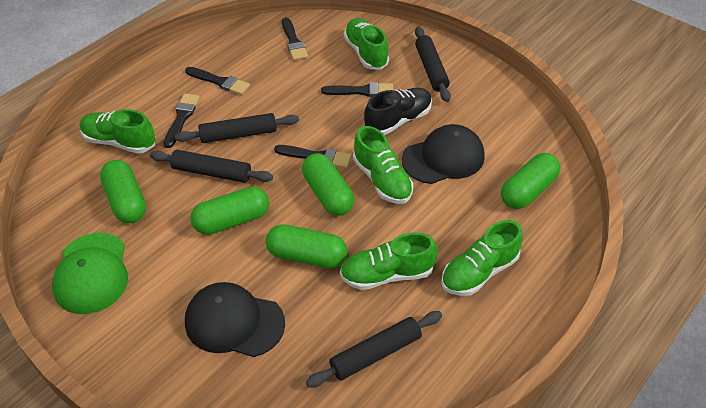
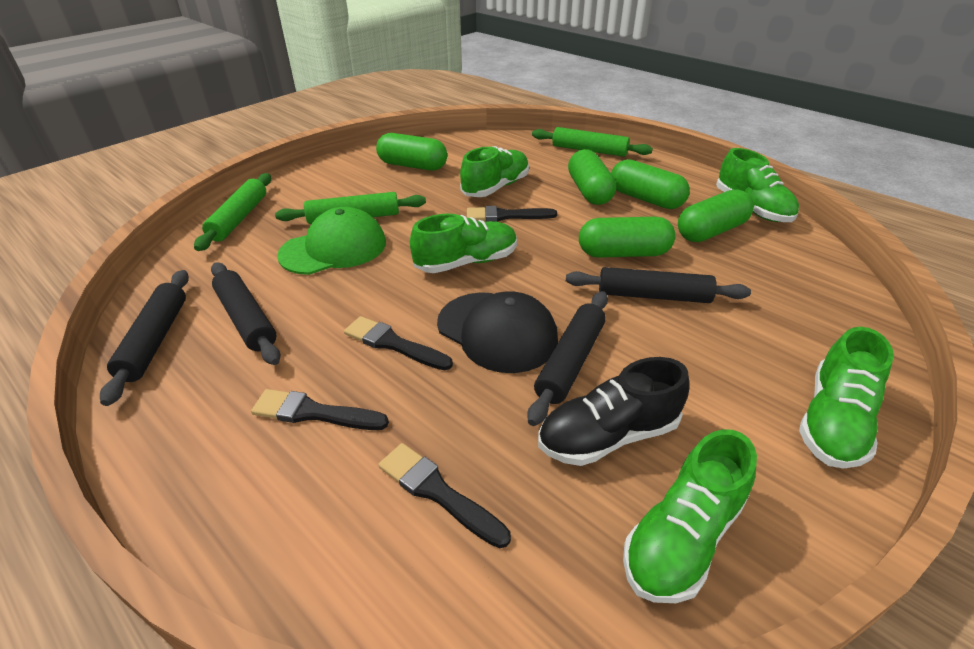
black brush: 5 -> 4
black cap: 2 -> 1
green rolling pin: 0 -> 3

